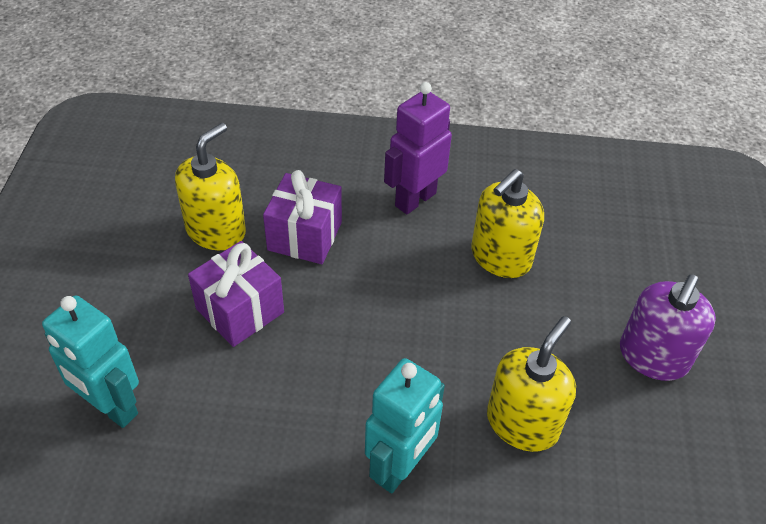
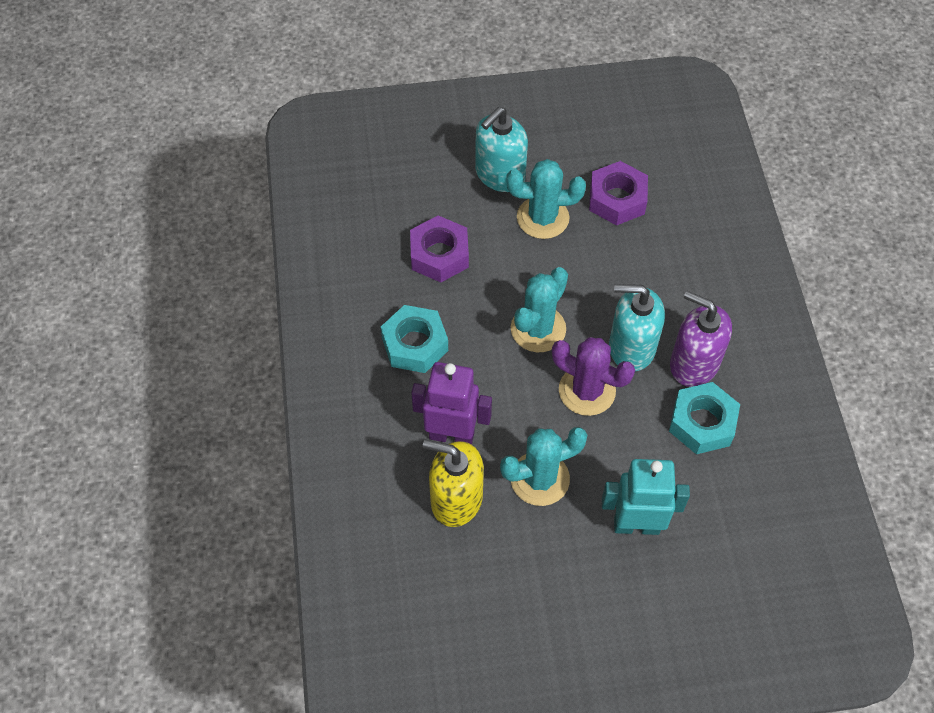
purple cactus: 0 -> 1
purple gift: 2 -> 0
purple nut: 0 -> 2
turquoise cactus: 0 -> 3
turquoise nut: 0 -> 2
turquoise robot: 2 -> 1
turquoise soap dispenser: 0 -> 2
yellow soap dispenser: 3 -> 1

